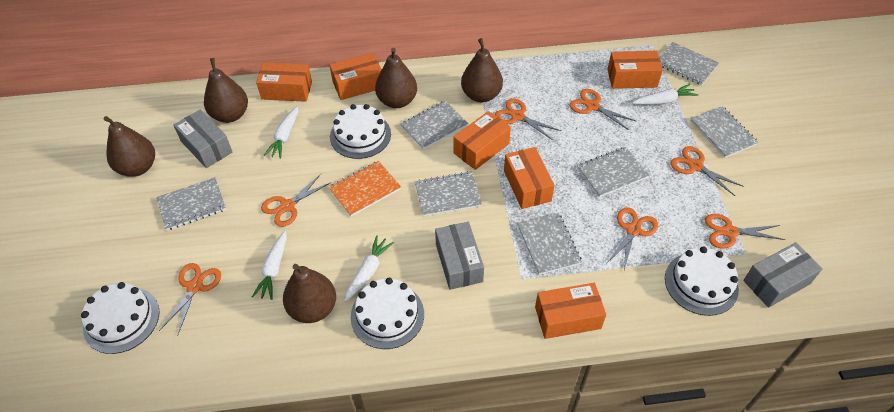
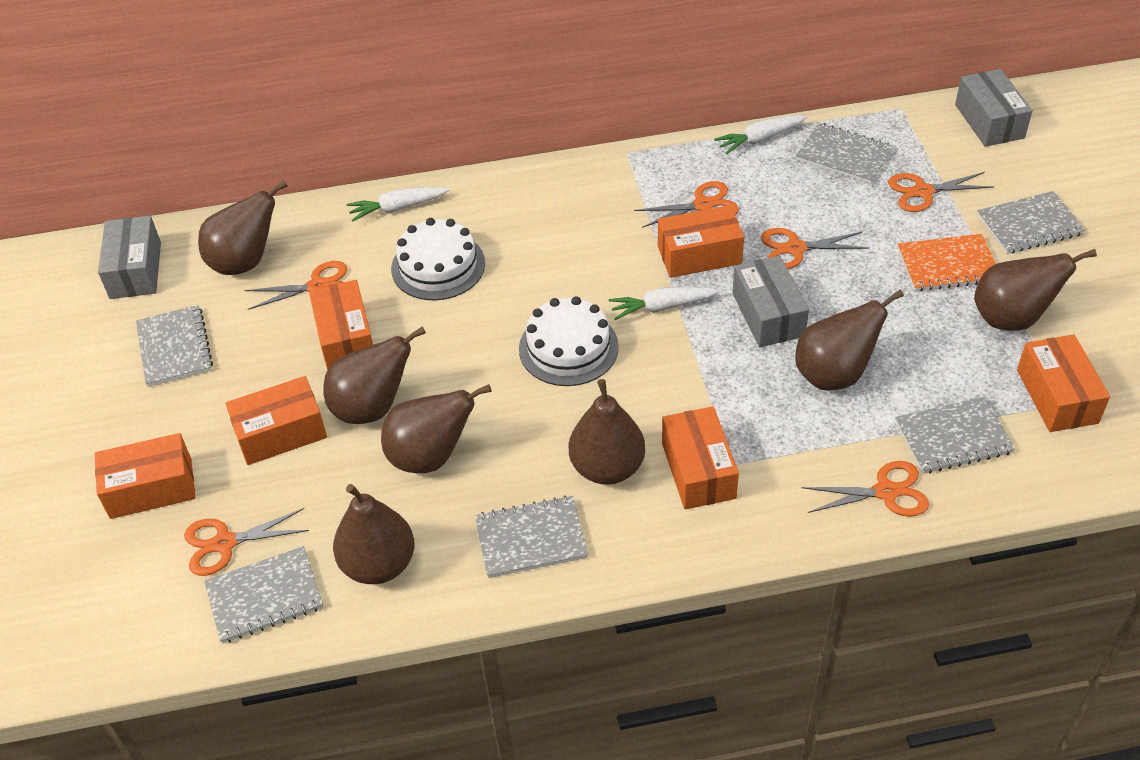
brown pear: 5 -> 7
grey notebook: 7 -> 6
orange scissors: 7 -> 6
white cake: 4 -> 2
white carrot: 4 -> 3

